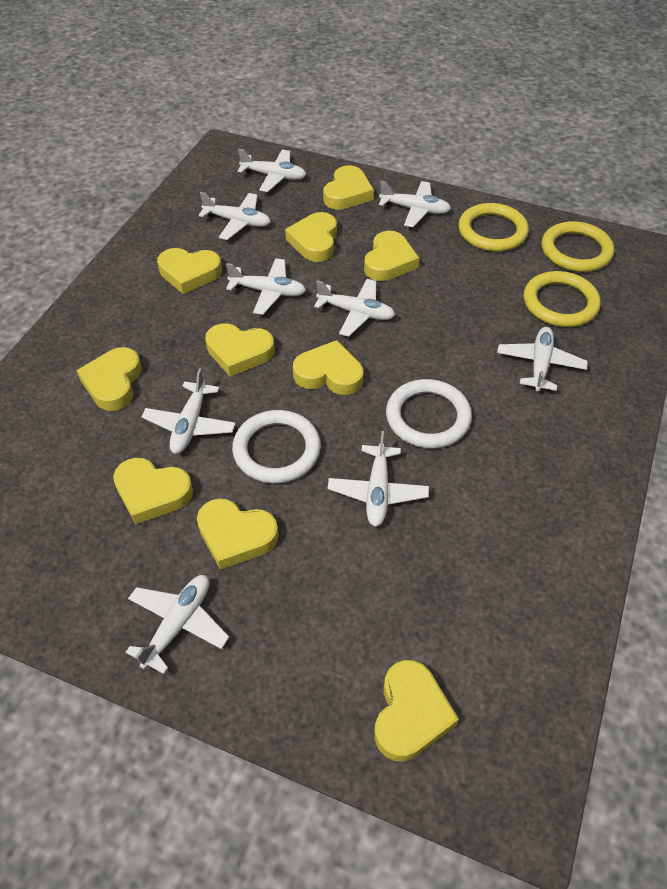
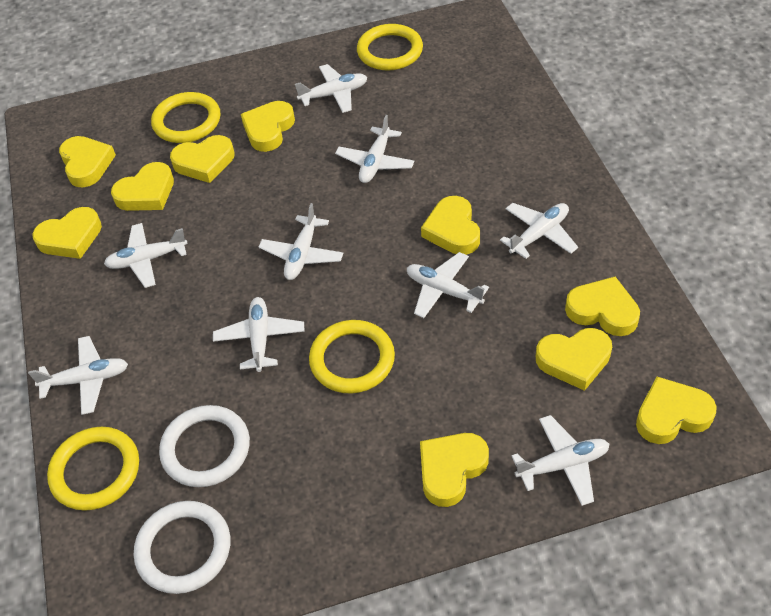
yellow ring: 3 -> 4

